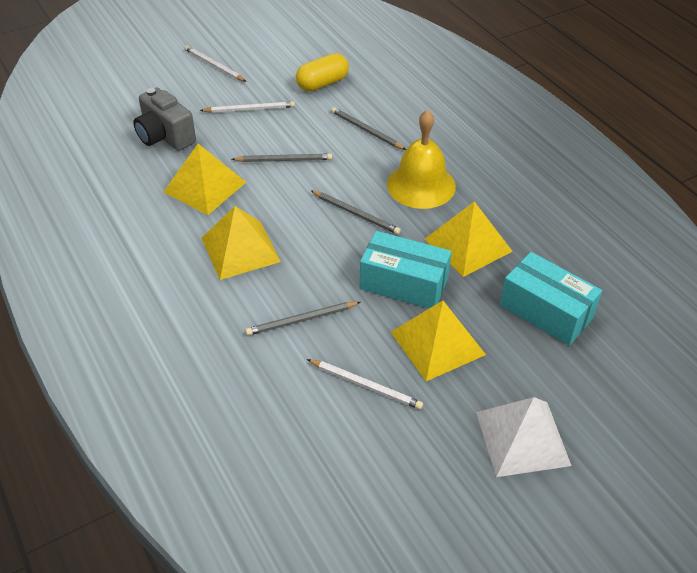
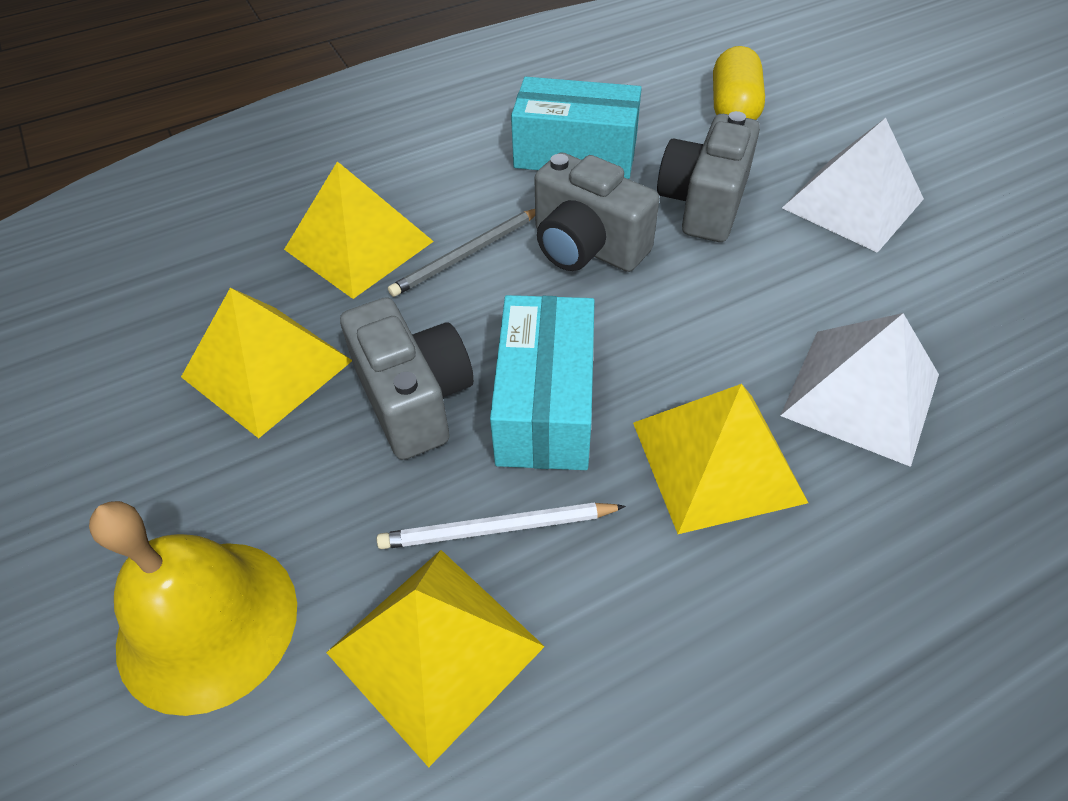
grey camera: 1 -> 3
grey pencil: 4 -> 1
white pencil: 3 -> 1
white pyramid: 1 -> 2

